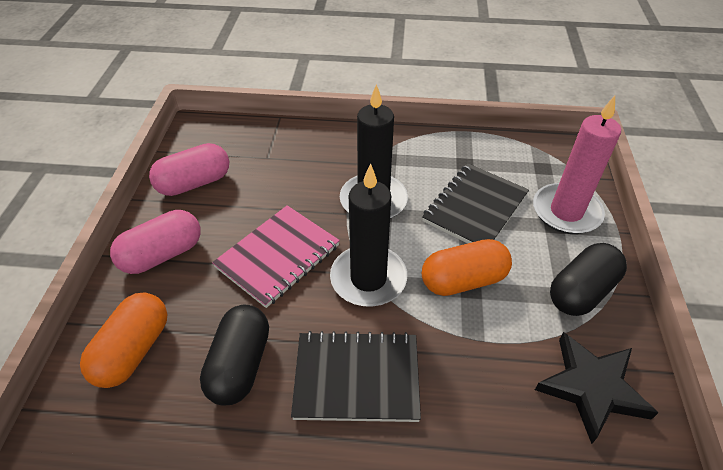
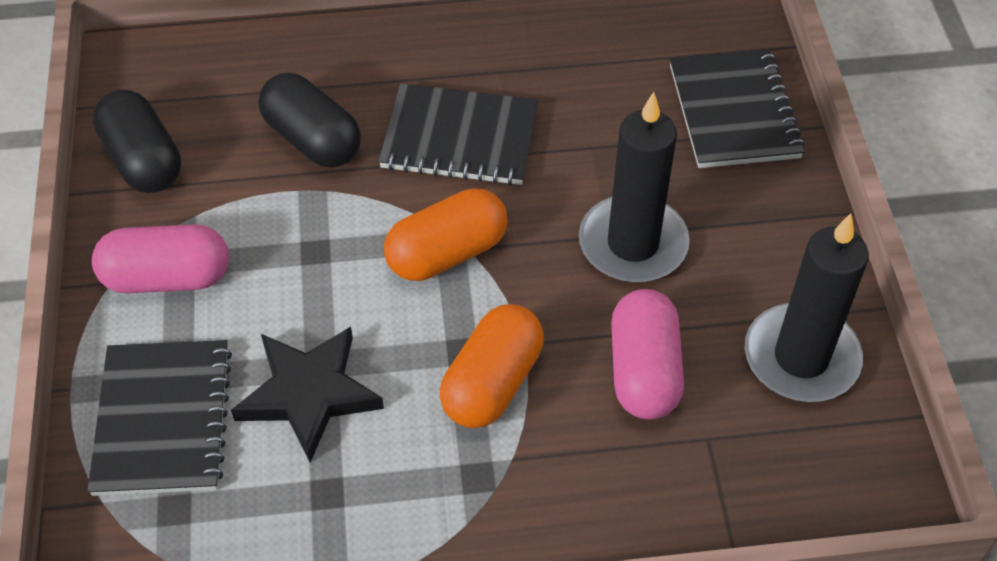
black notebook: 2 -> 3
pink candle: 1 -> 0
pink notebook: 1 -> 0

